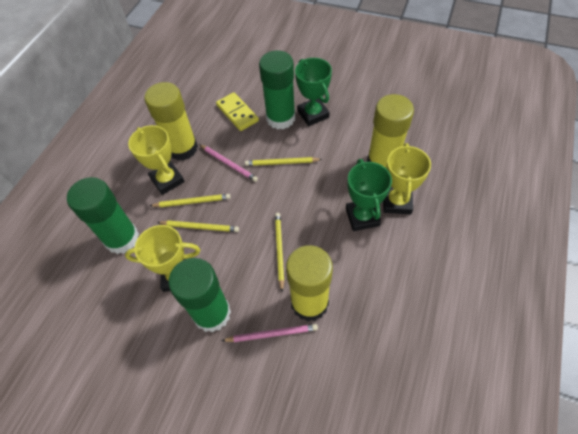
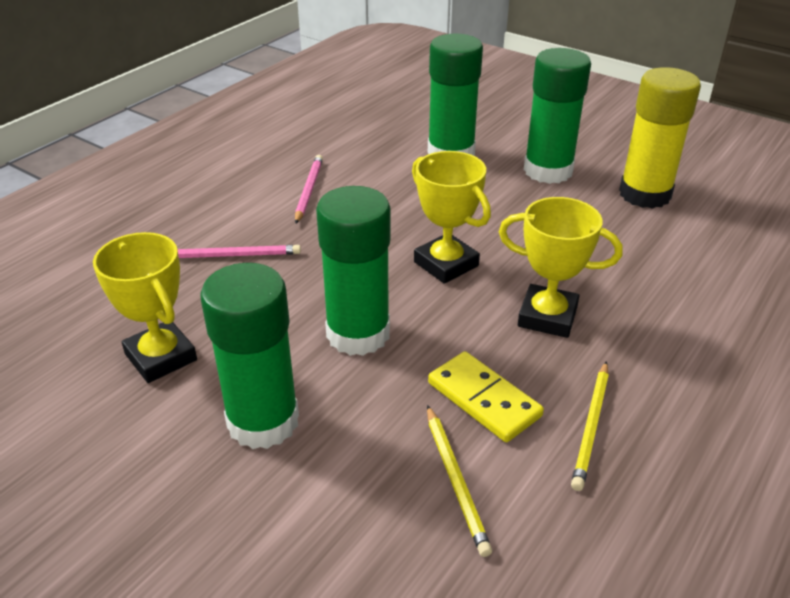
green glue stick: 3 -> 4
green trophy: 2 -> 0
yellow glue stick: 3 -> 1
yellow pencil: 4 -> 2

